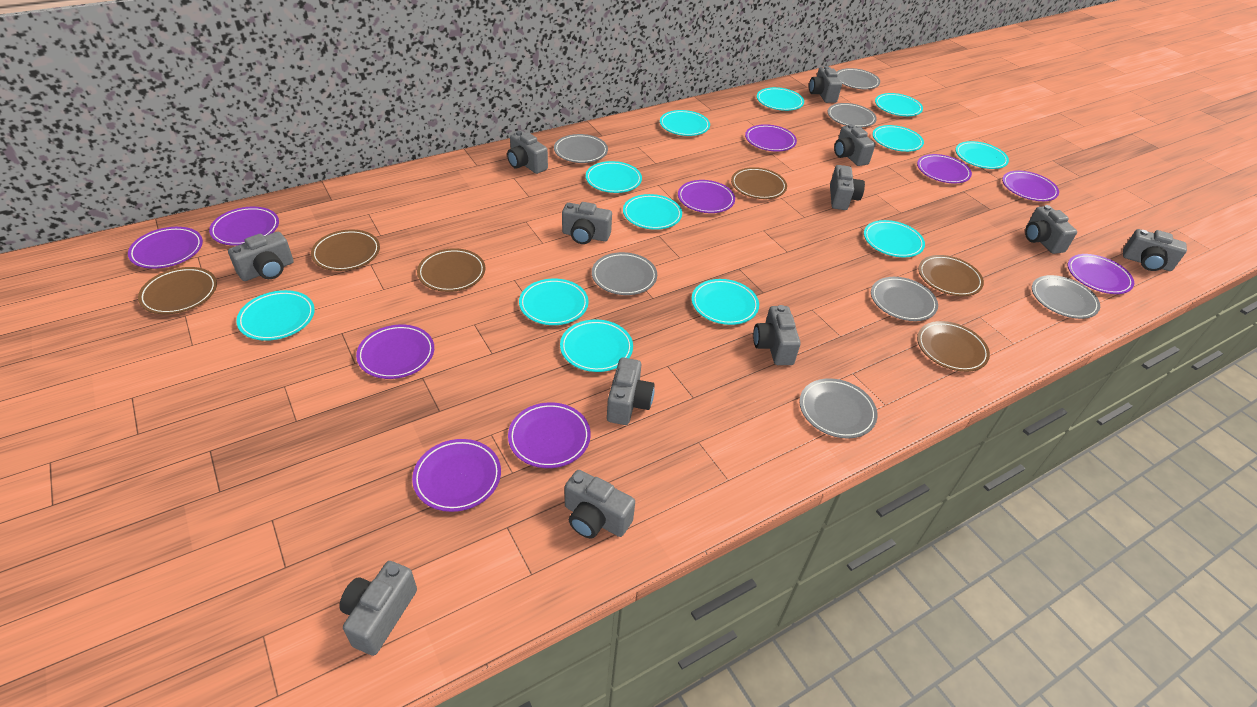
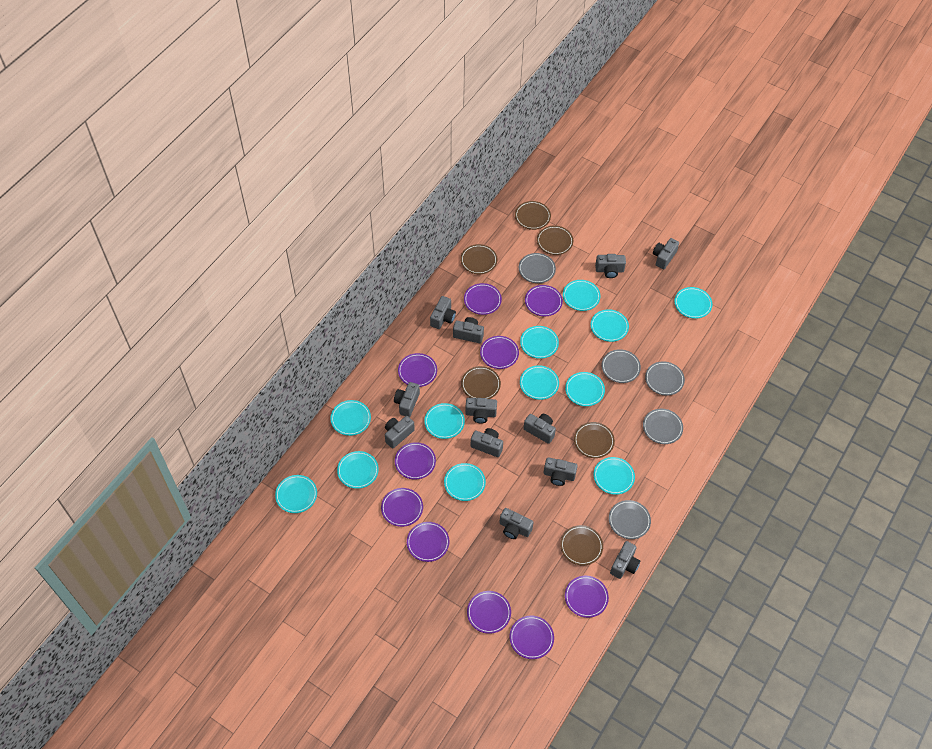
grey plate: 7 -> 5

